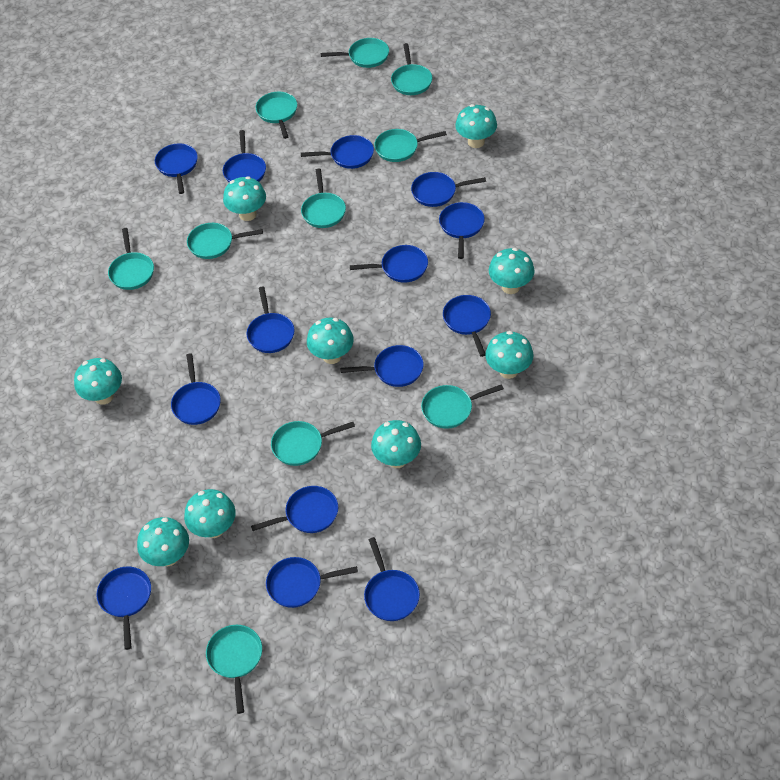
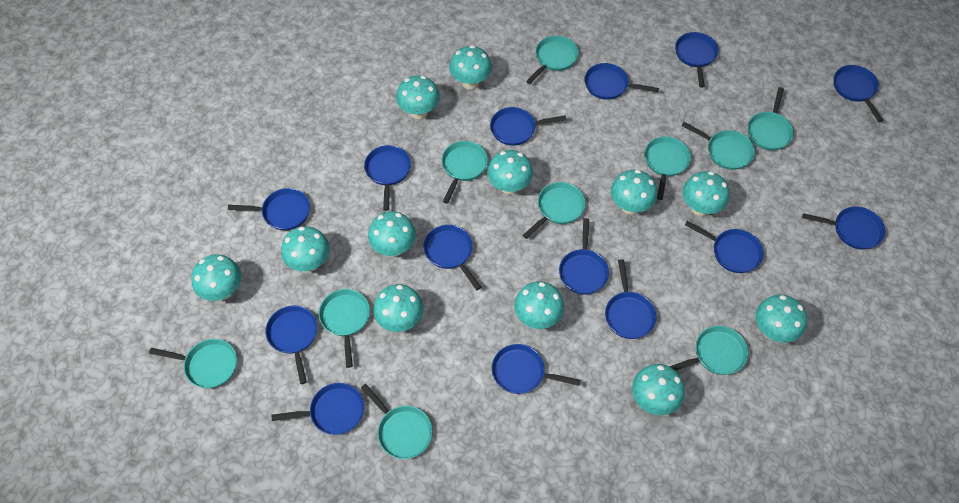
turquoise mushroom: 9 -> 12

